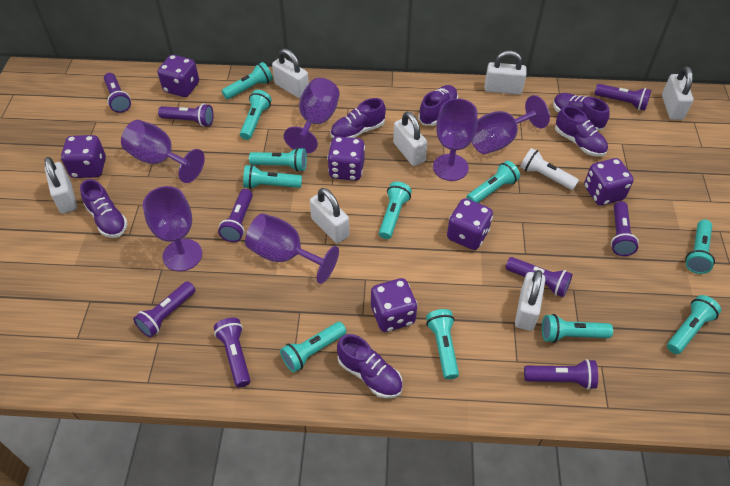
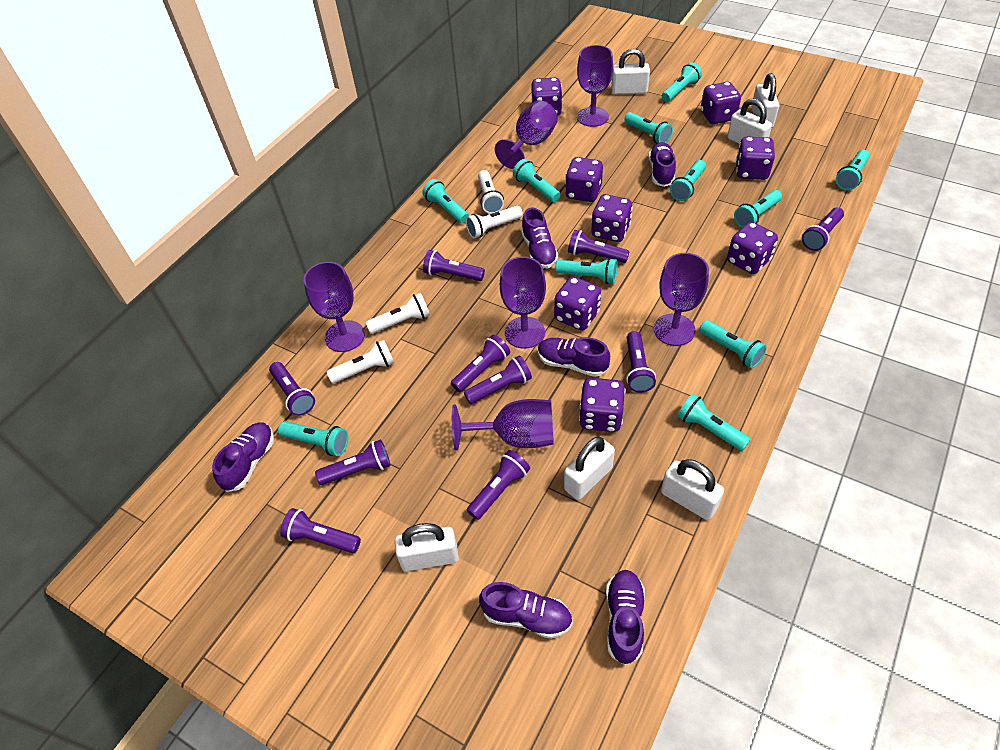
purple dice: 6 -> 8
purple flashlight: 9 -> 10
white flashlight: 1 -> 4
white padlock: 7 -> 6

